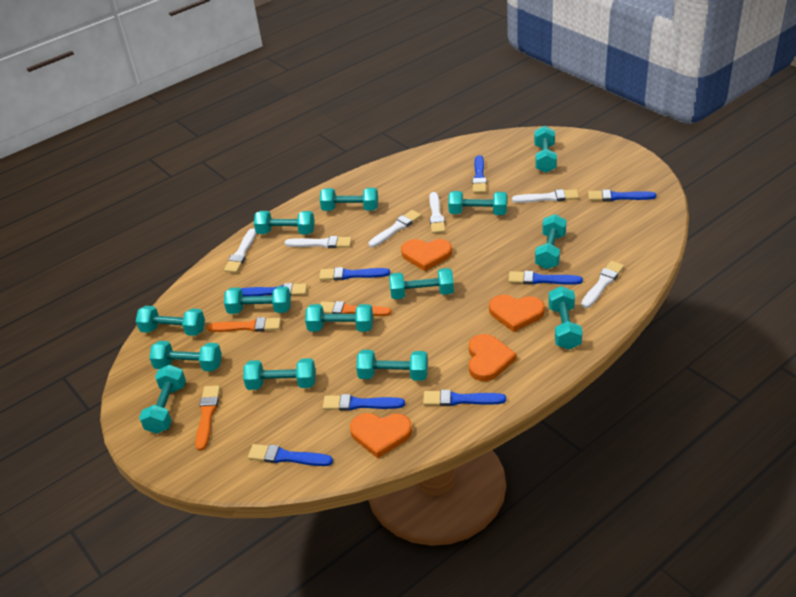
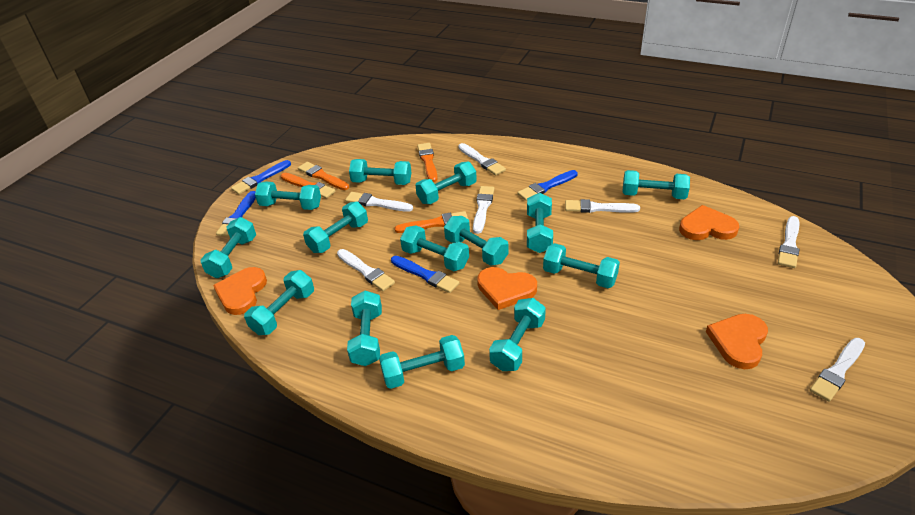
blue brush: 8 -> 4
orange brush: 3 -> 4
white brush: 6 -> 7

